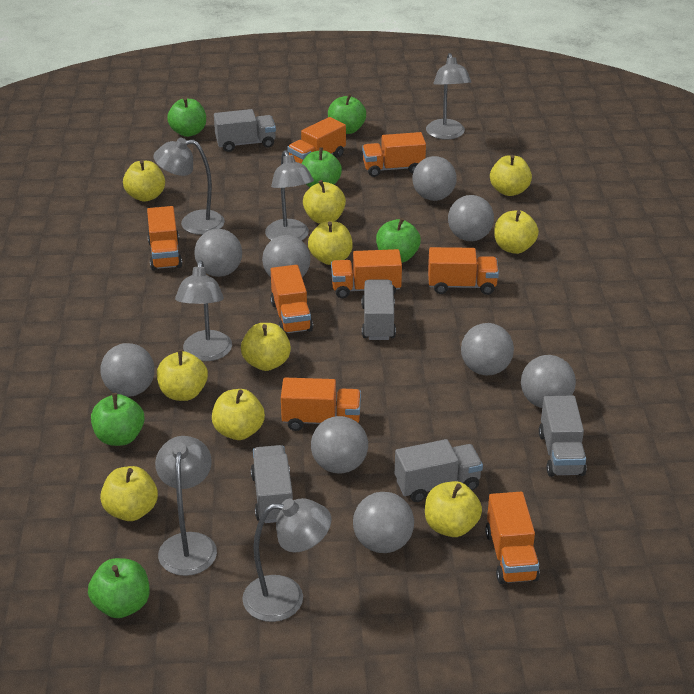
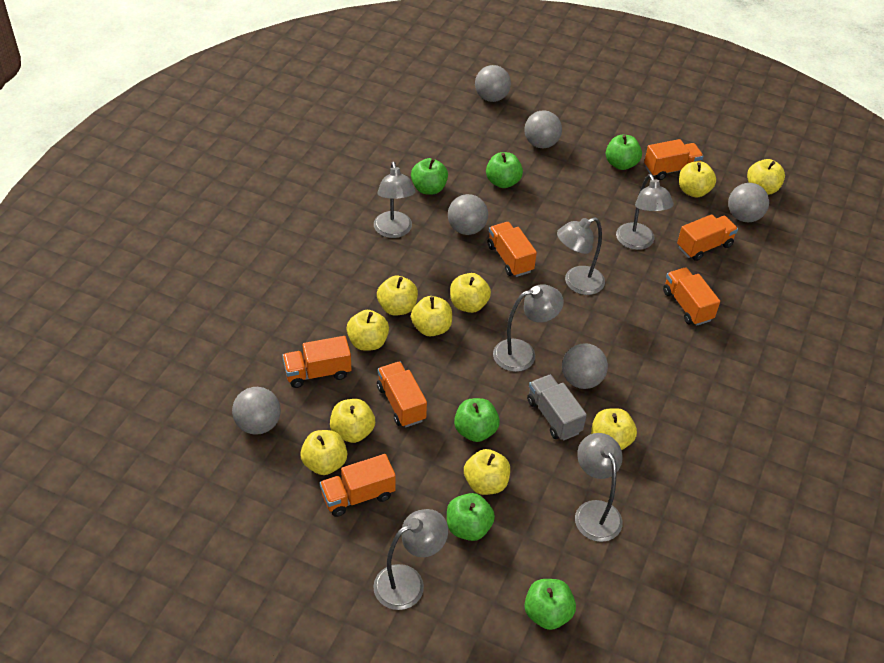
grey ball: 9 -> 6
grey truck: 5 -> 1
orange truck: 8 -> 7

